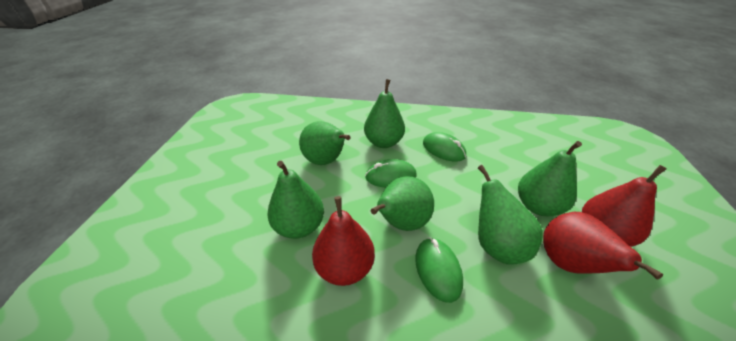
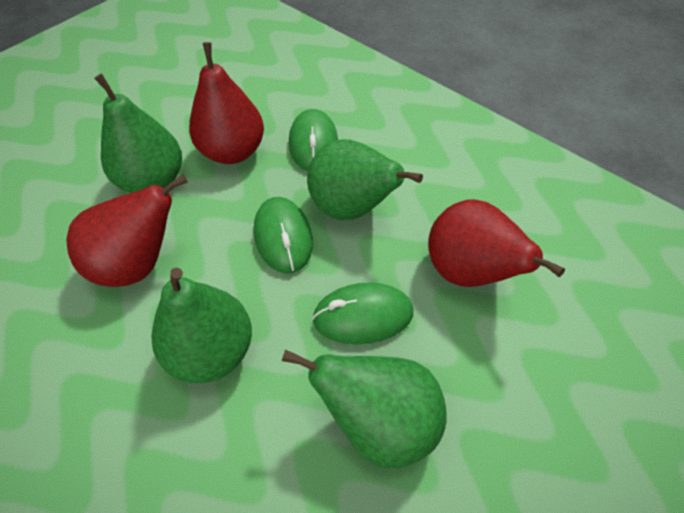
green pear: 6 -> 4

